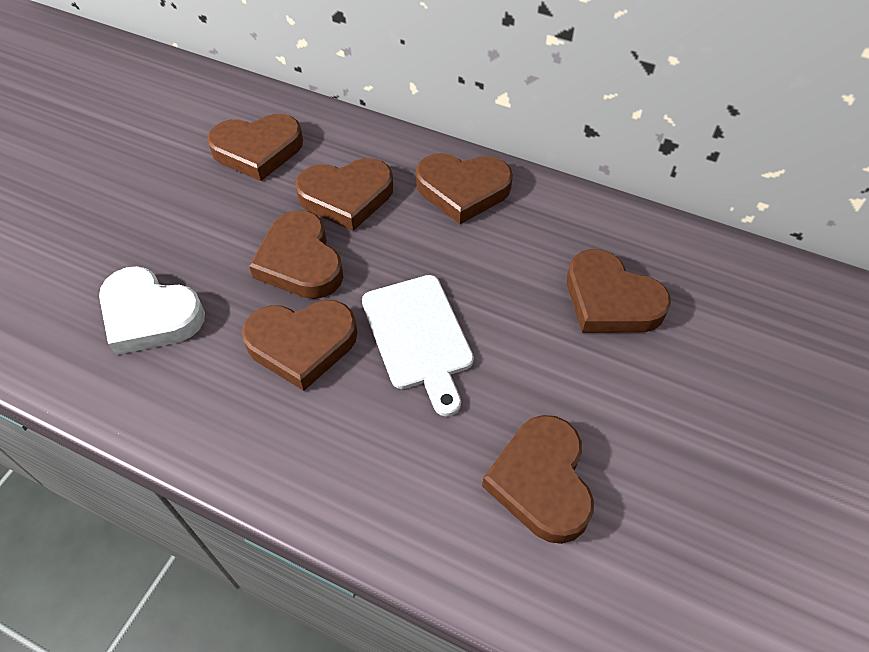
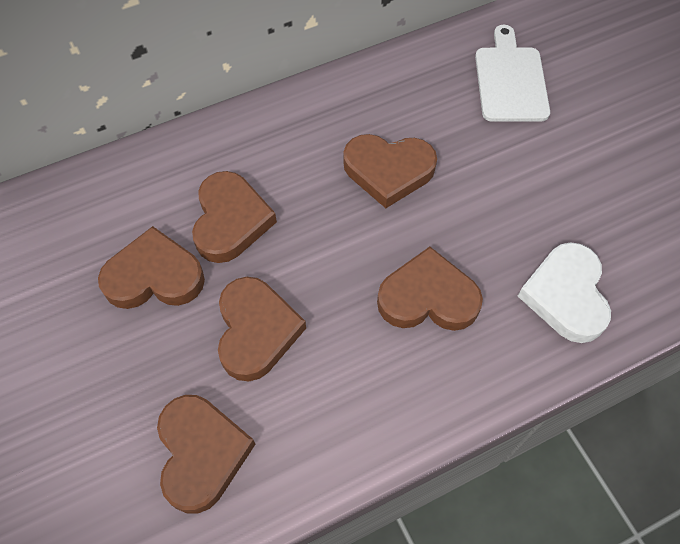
brown heart: 7 -> 6

